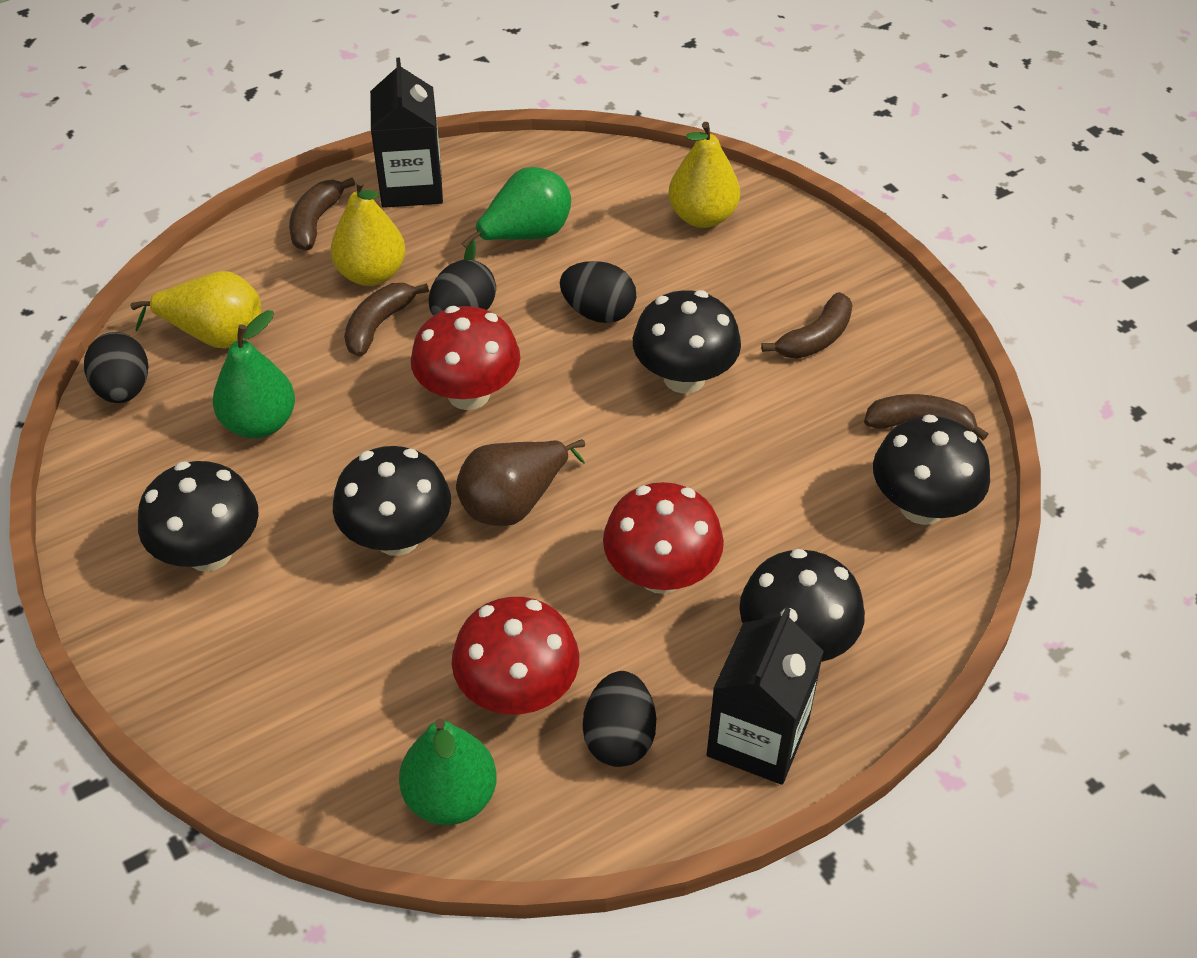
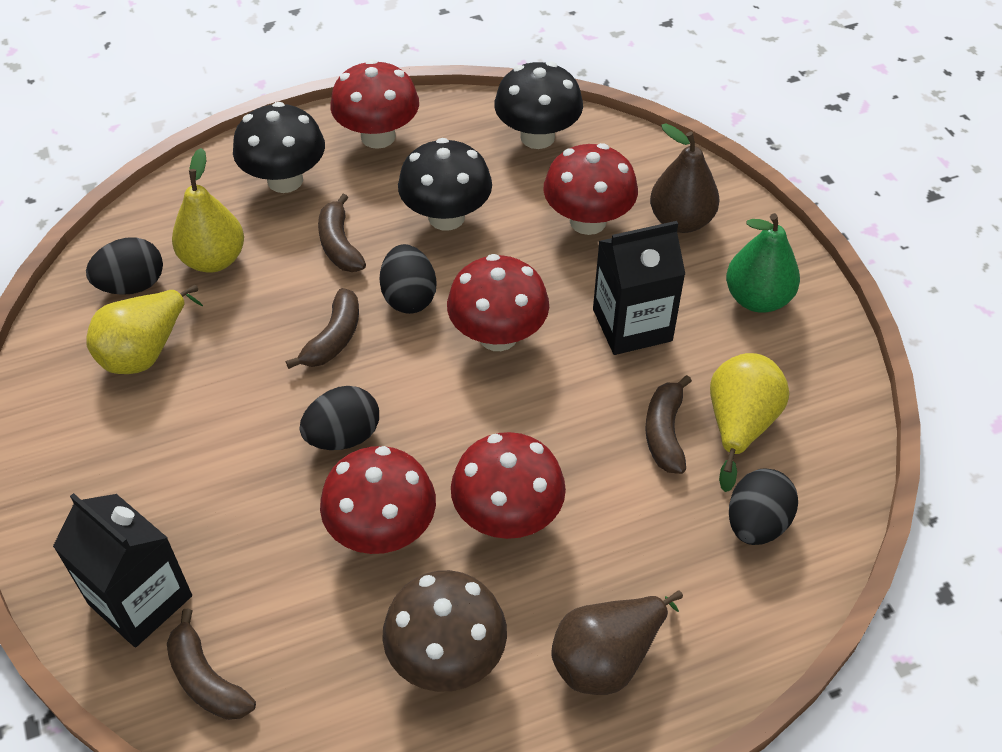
black mushroom: 5 -> 3
brown mushroom: 0 -> 1
brown pear: 1 -> 2
green pear: 3 -> 1
red mushroom: 3 -> 5

